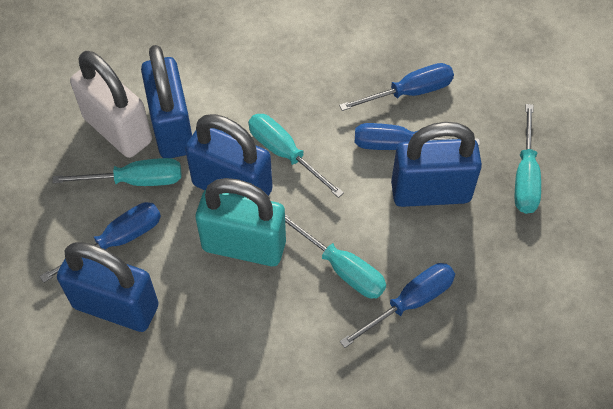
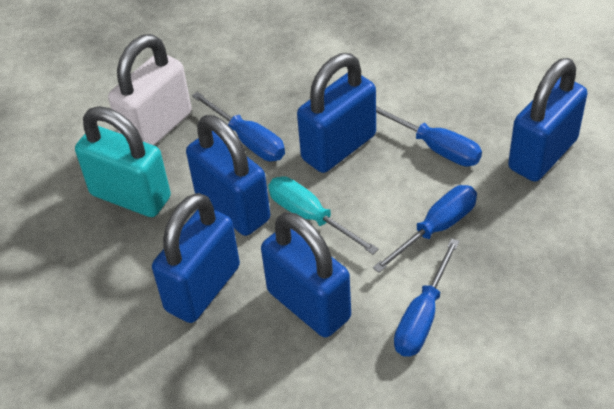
blue padlock: 4 -> 5
turquoise screwdriver: 4 -> 1

